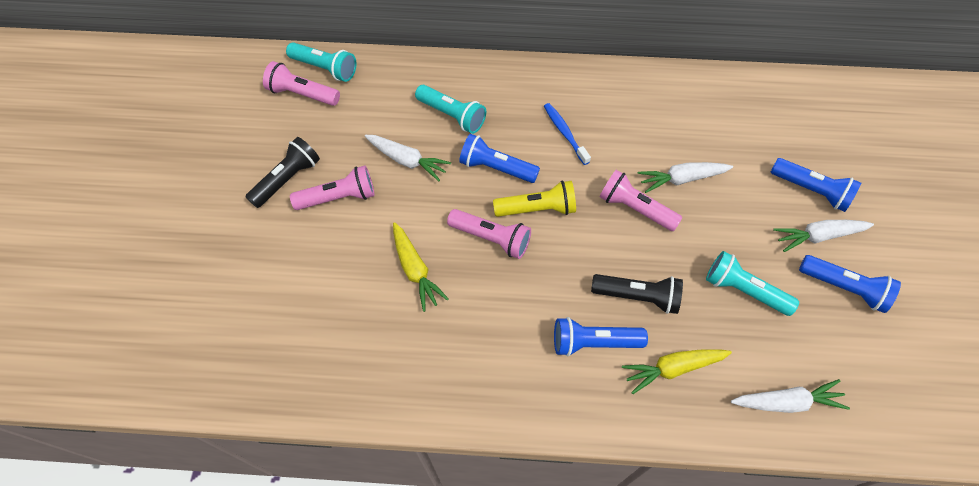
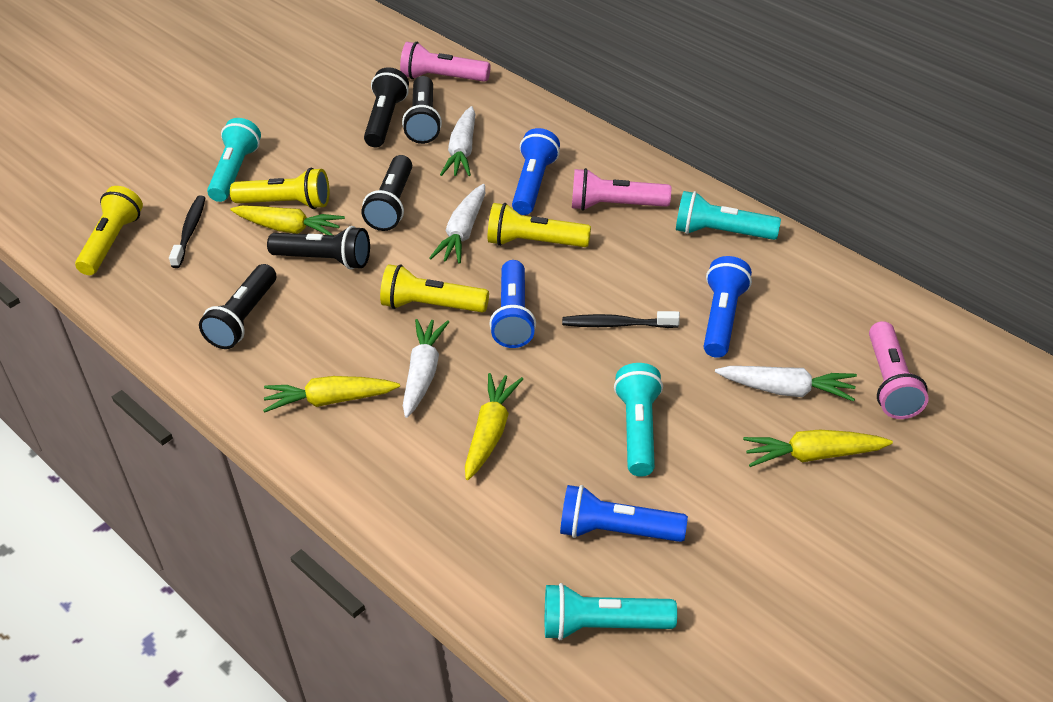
black flashlight: 2 -> 5
black toothbrush: 0 -> 2
blue toothbrush: 1 -> 0
pink flashlight: 4 -> 3
turquoise flashlight: 3 -> 4
yellow carrot: 2 -> 4
yellow flashlight: 1 -> 4

